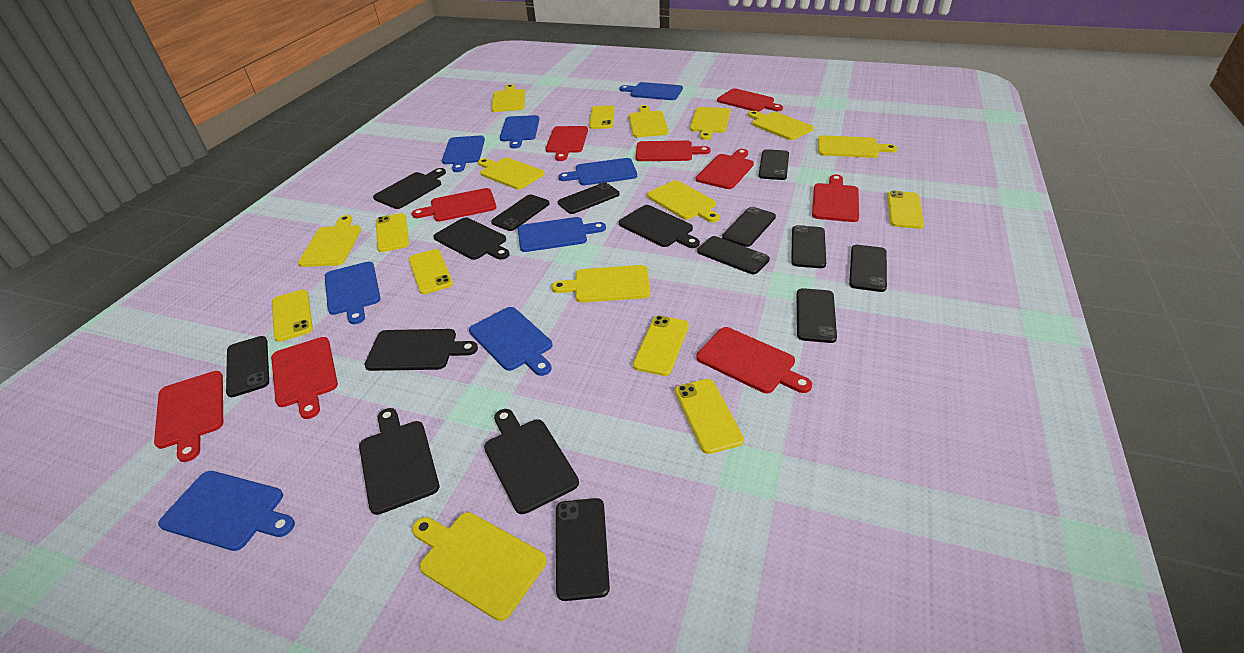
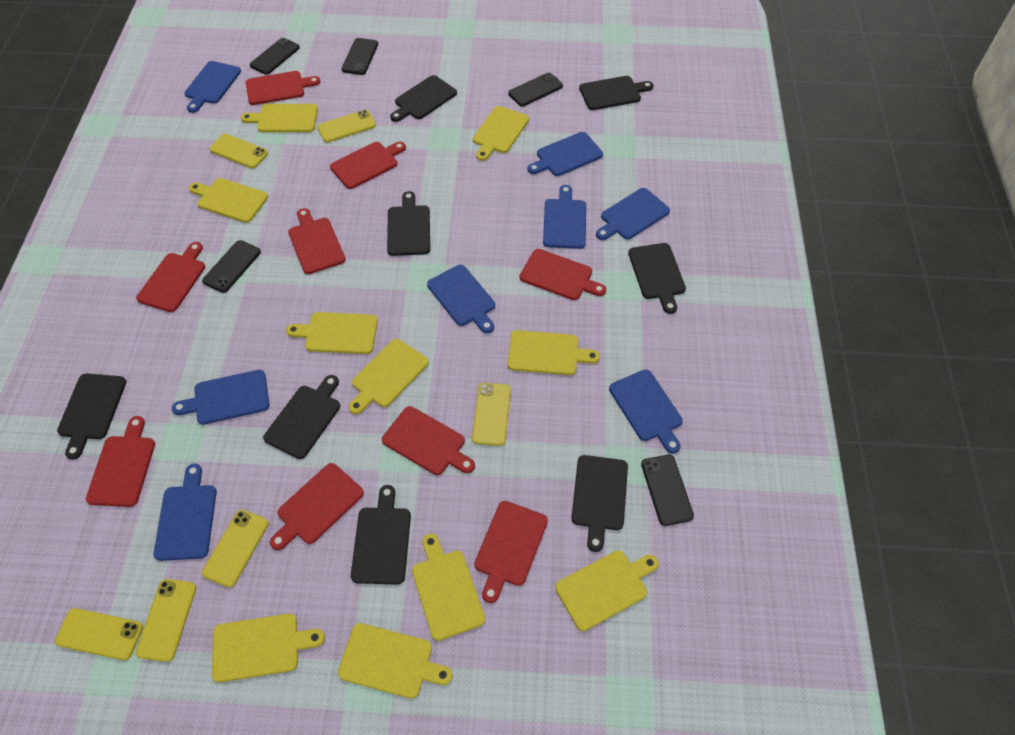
black cutting board: 6 -> 8
black phone: 10 -> 5
yellow phone: 7 -> 6

